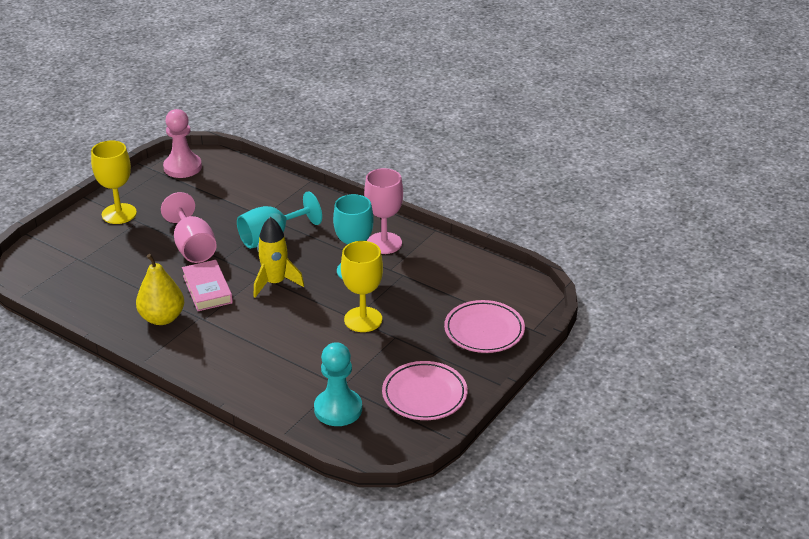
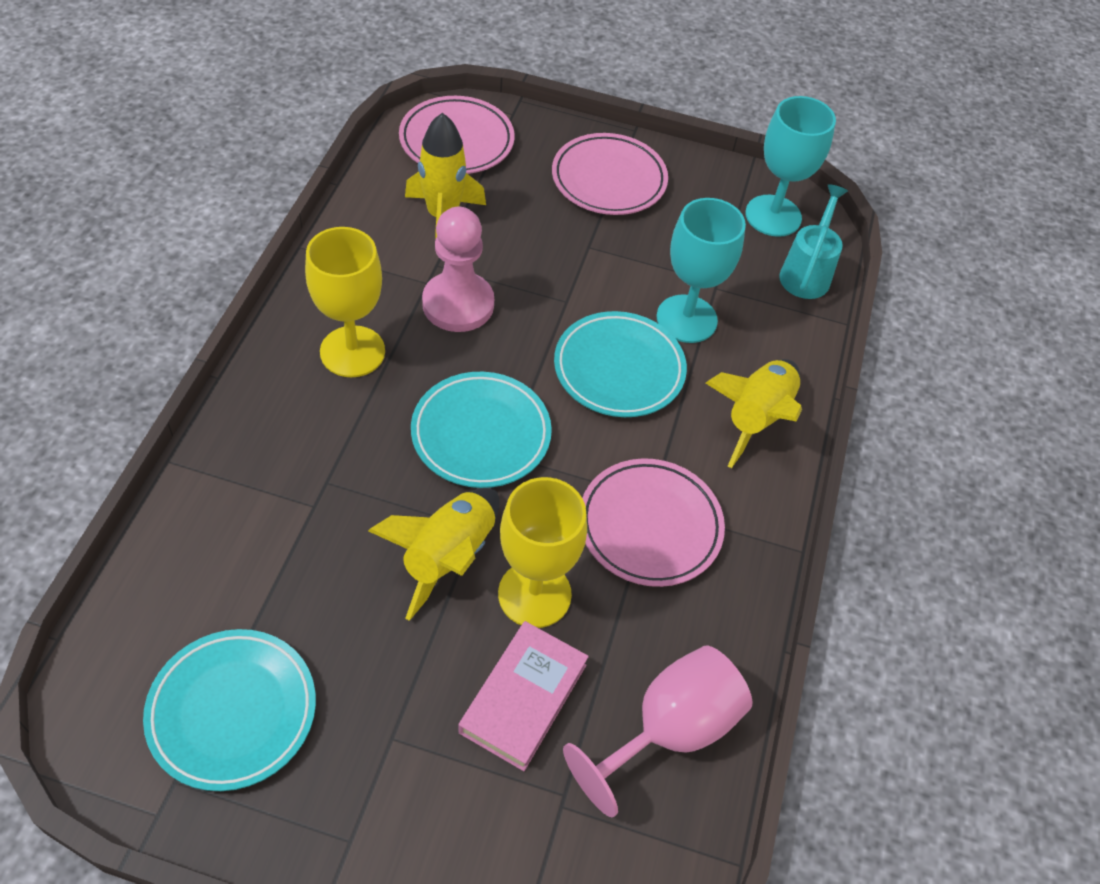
pink goblet: 2 -> 1
pink plate: 2 -> 3
turquoise pawn: 1 -> 0
turquoise plate: 0 -> 3
turquoise watering can: 0 -> 1
yellow pear: 1 -> 0
yellow rocket: 1 -> 3

